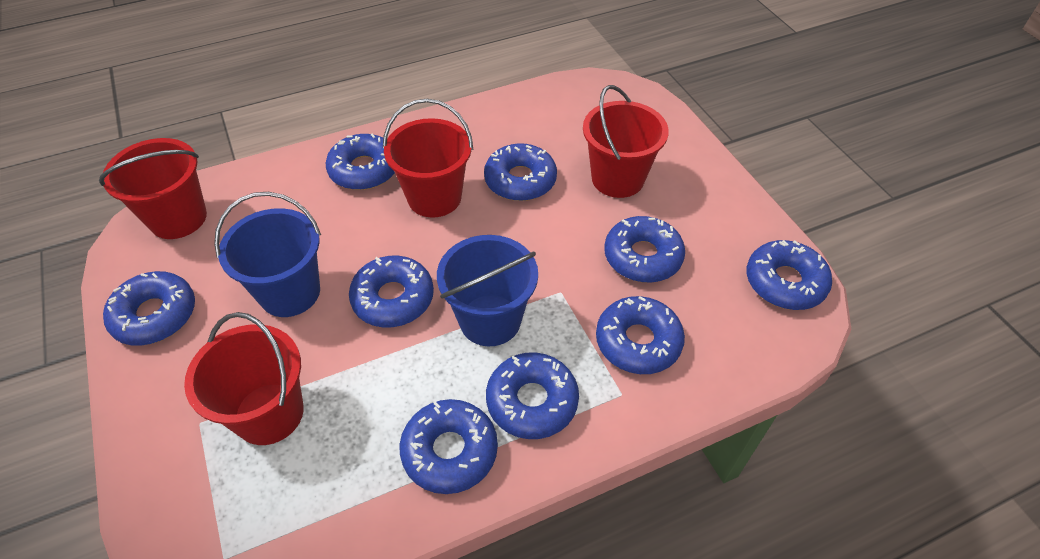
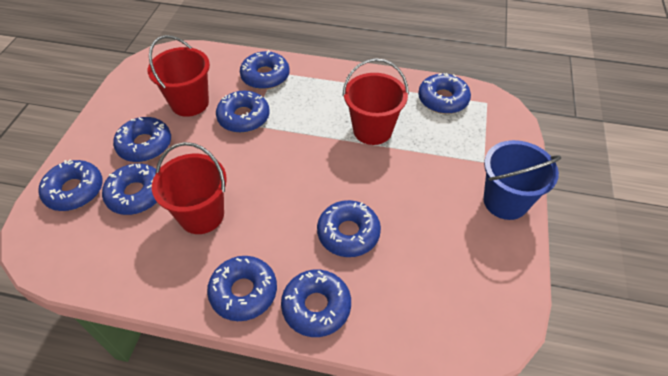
blue bucket: 2 -> 1
red bucket: 4 -> 3

